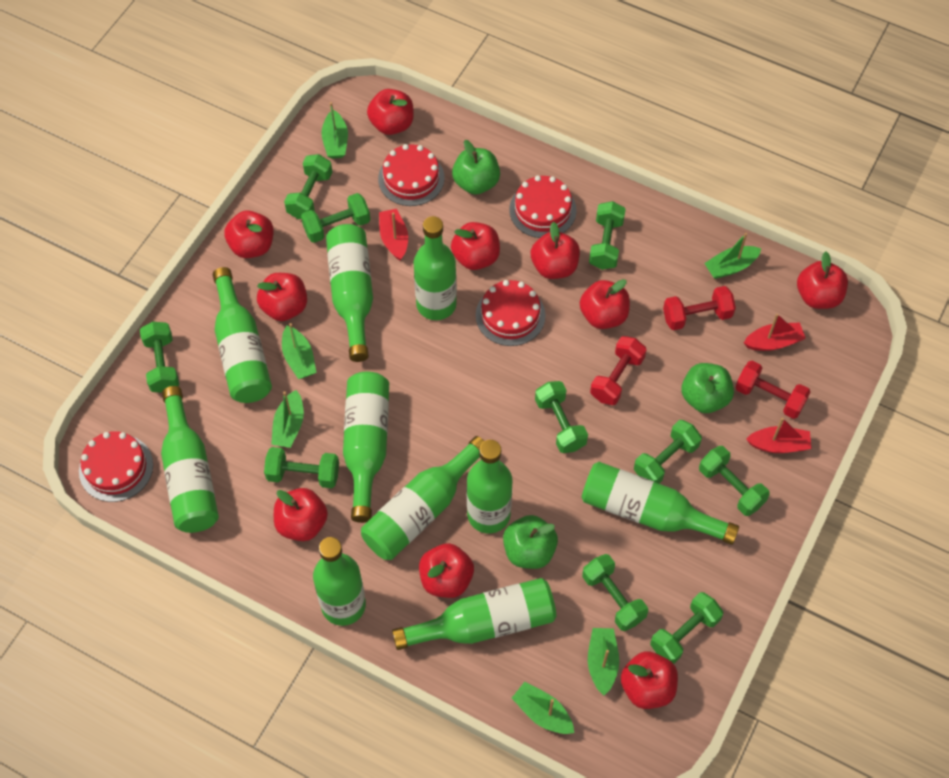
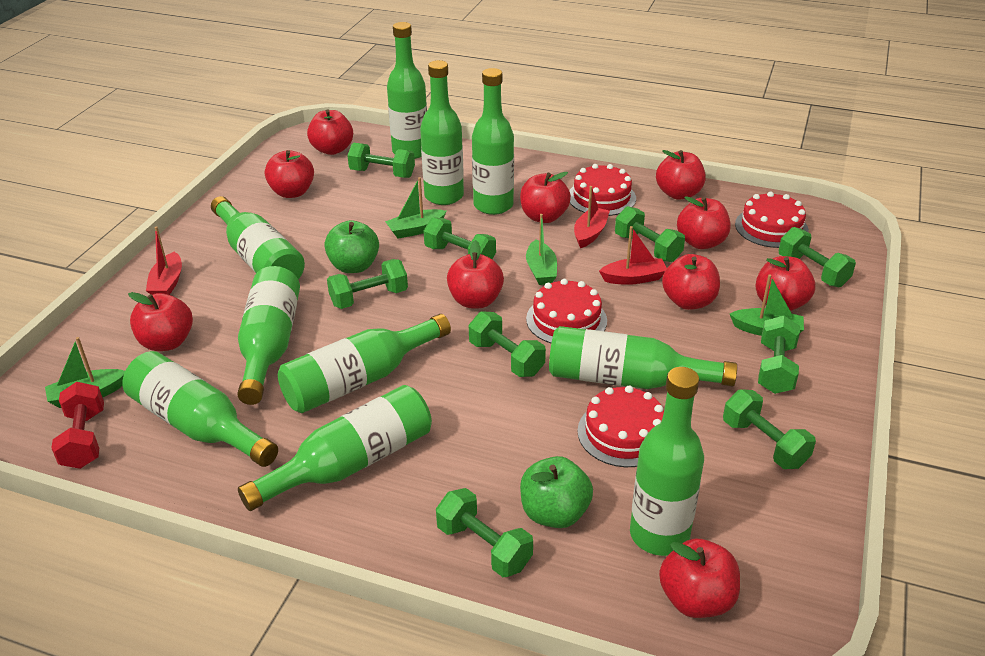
green apple: 3 -> 2
green boat: 6 -> 4
green dumbbell: 10 -> 9
red dumbbell: 3 -> 1

